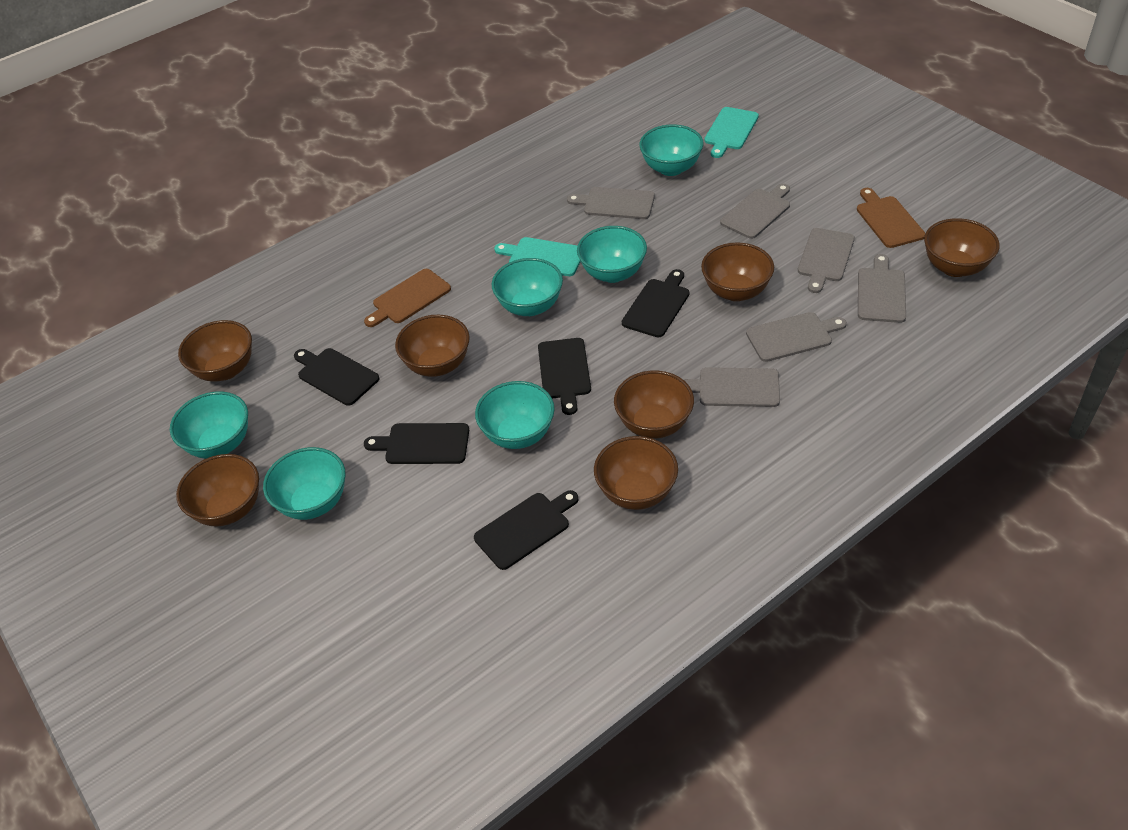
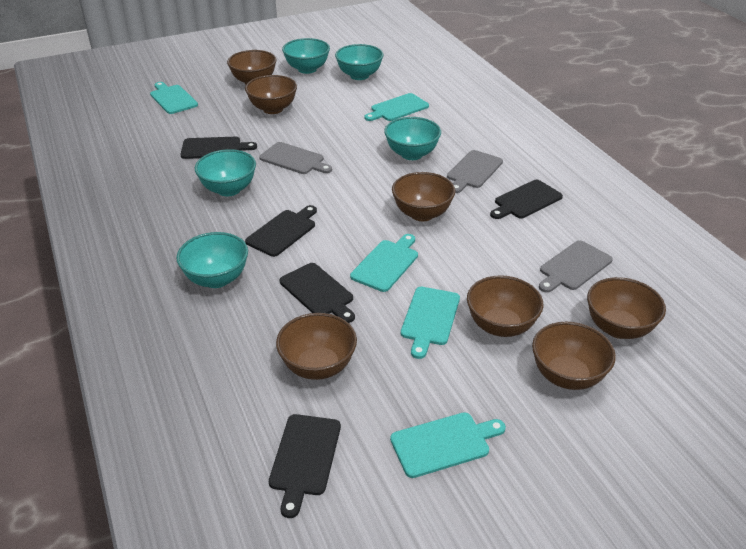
brown cutting board: 2 -> 0
grey cutting board: 6 -> 3
turquoise bowl: 6 -> 5
turquoise cutting board: 2 -> 5

